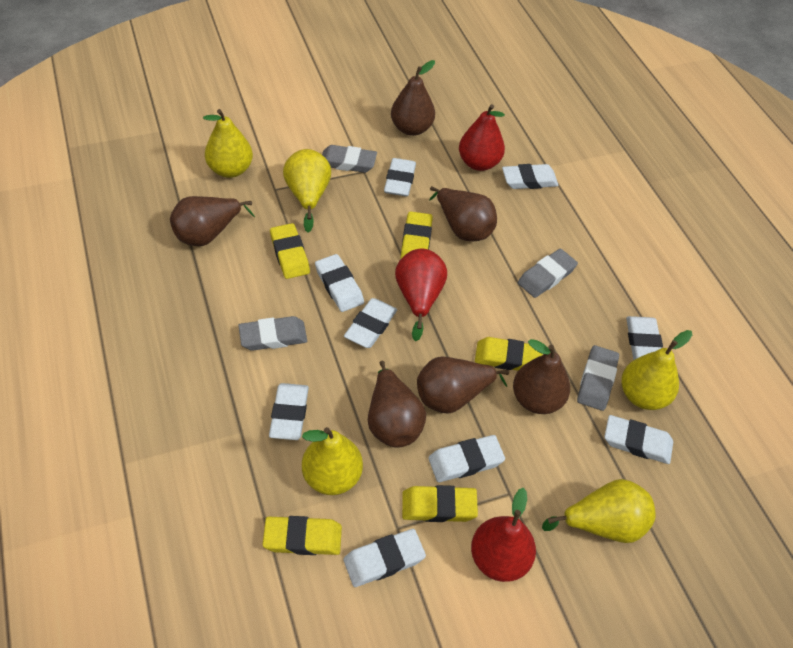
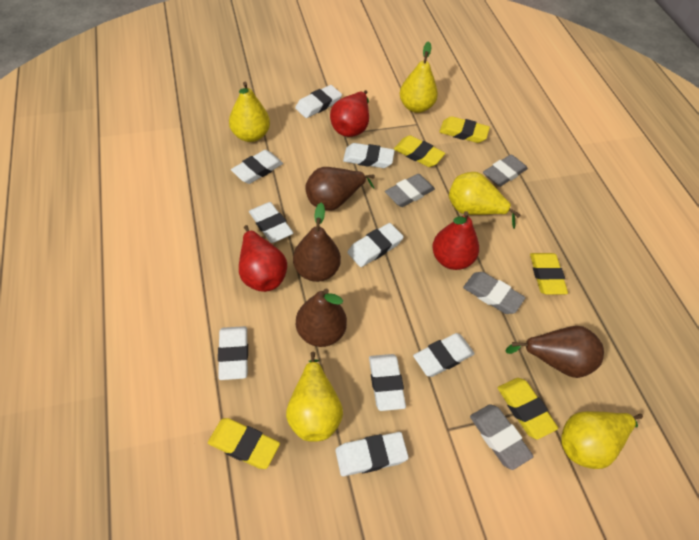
brown pear: 6 -> 4

